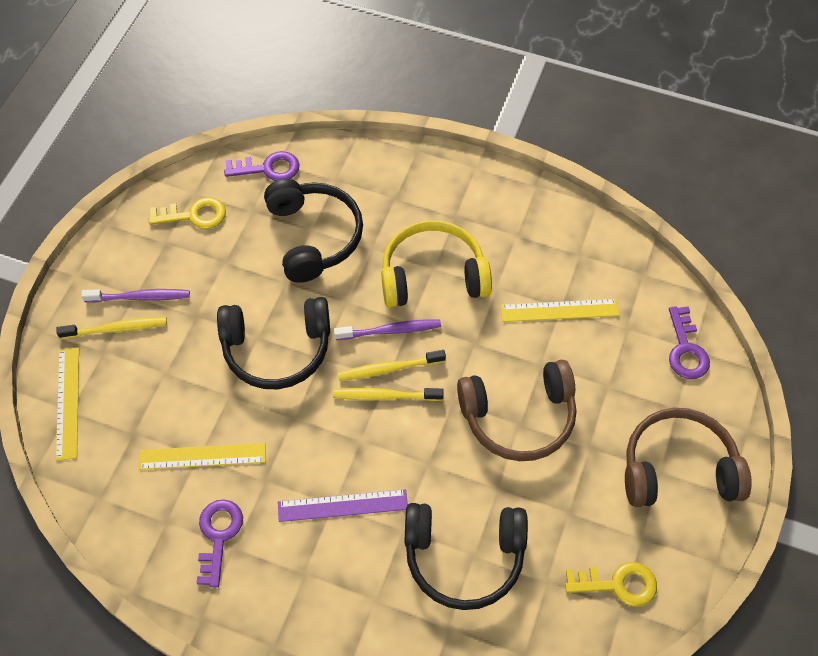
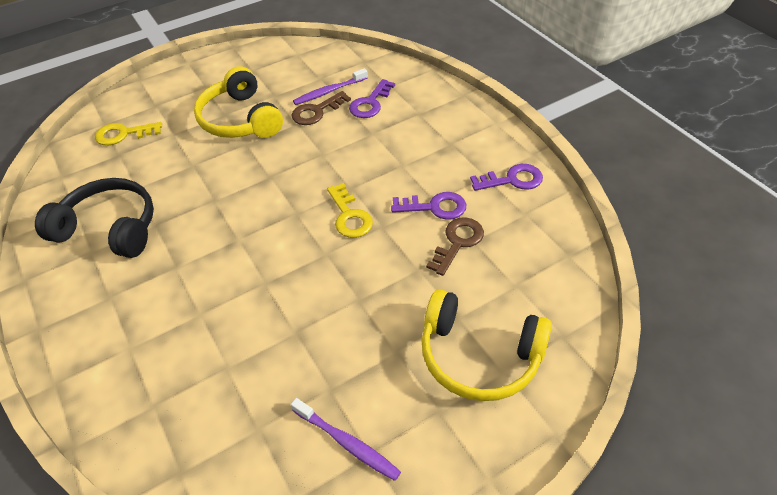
black headphones: 3 -> 1
brown headphones: 2 -> 0
brown key: 0 -> 2
purple ruler: 1 -> 0
yellow headphones: 1 -> 2
yellow ruler: 3 -> 0
yellow toothbrush: 3 -> 0

